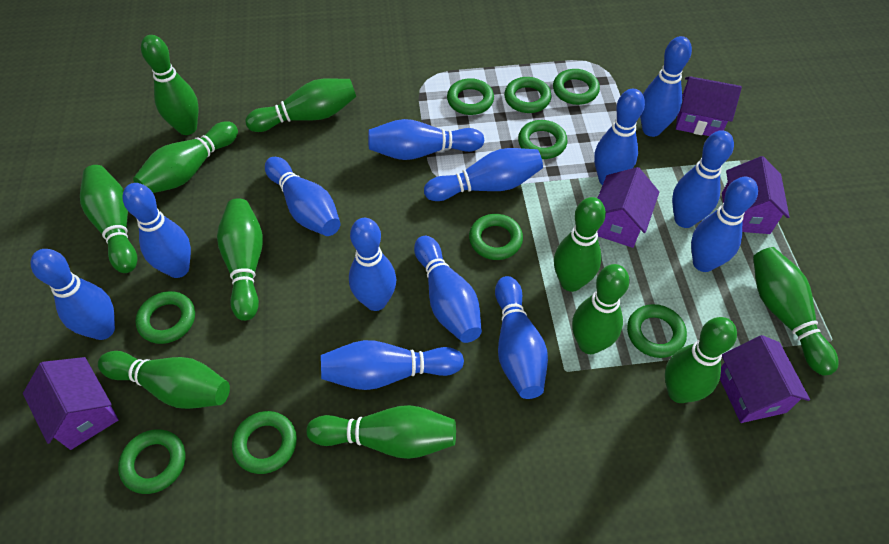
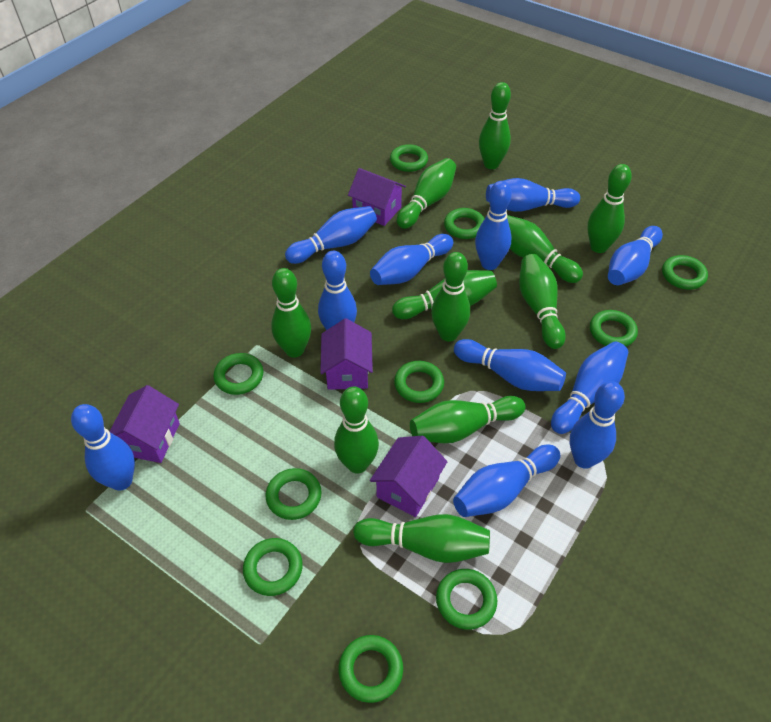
blue bowling pin: 13 -> 11
green ring: 9 -> 10
purple house: 5 -> 4

